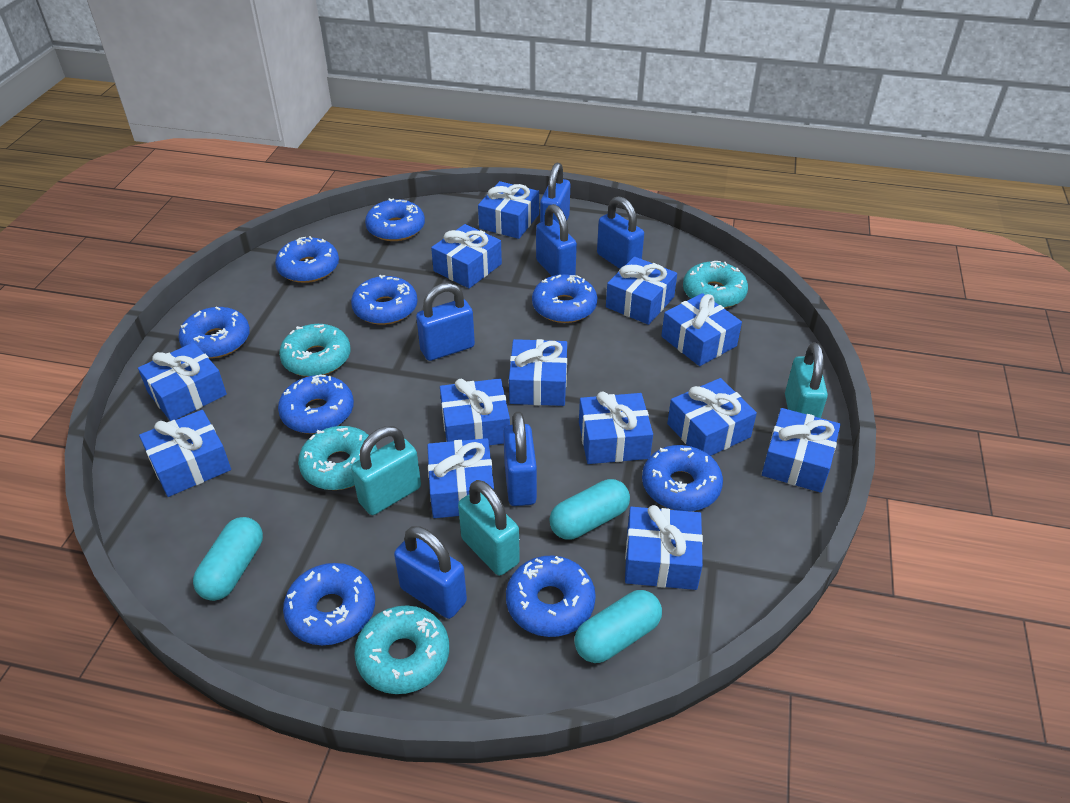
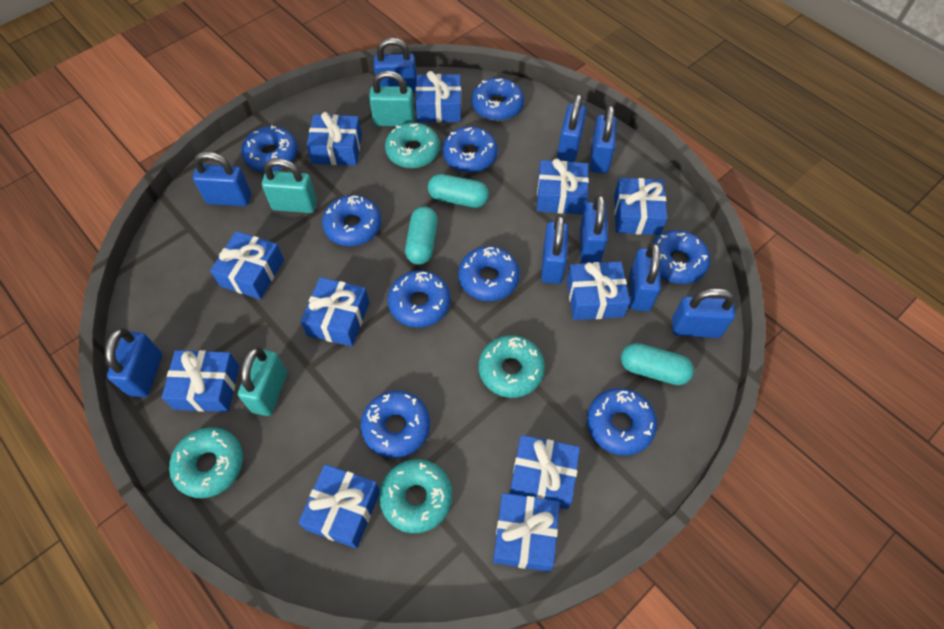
blue gift: 13 -> 11
blue padlock: 6 -> 9

